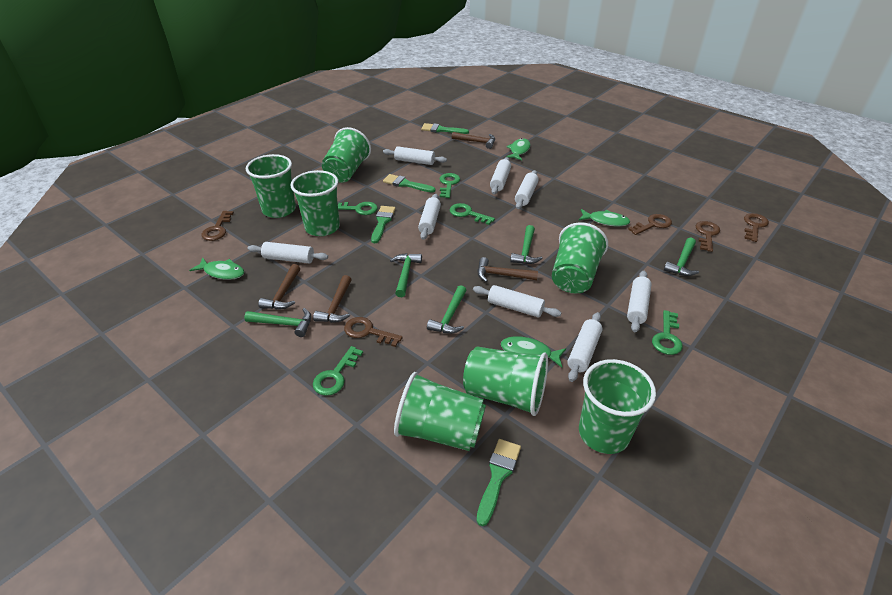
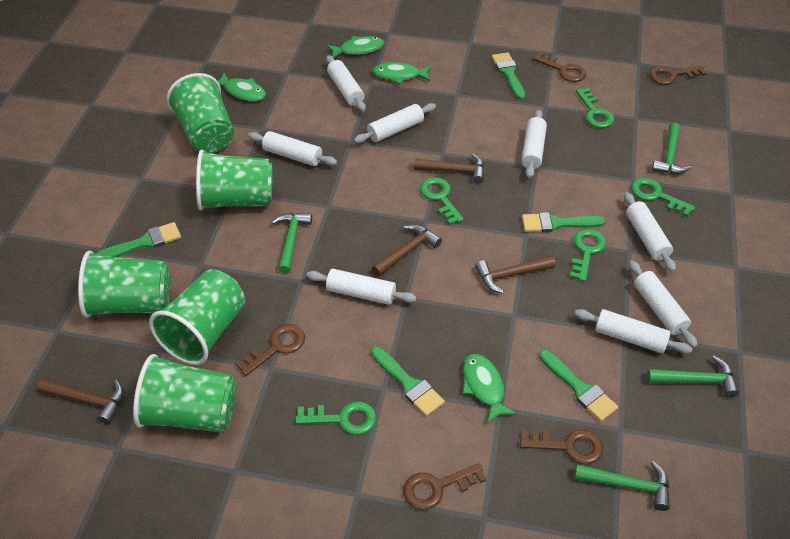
green brush: 4 -> 5
green cup: 7 -> 5
green hammer: 5 -> 4

